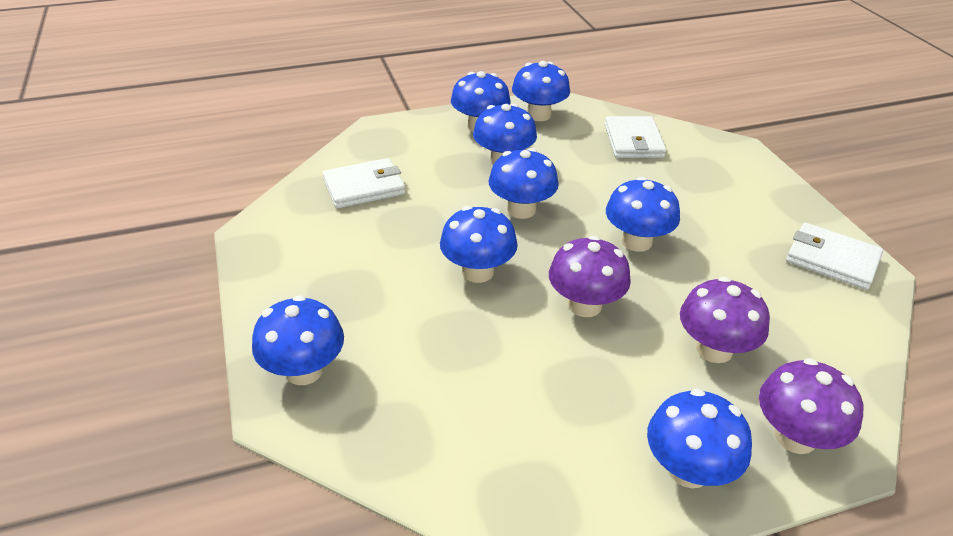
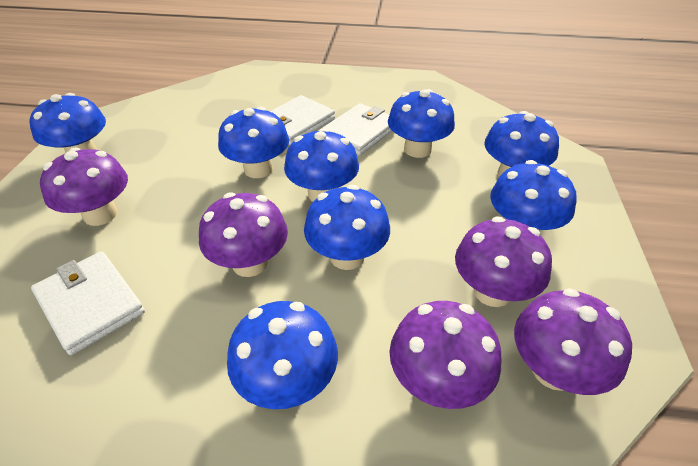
purple mushroom: 3 -> 5

